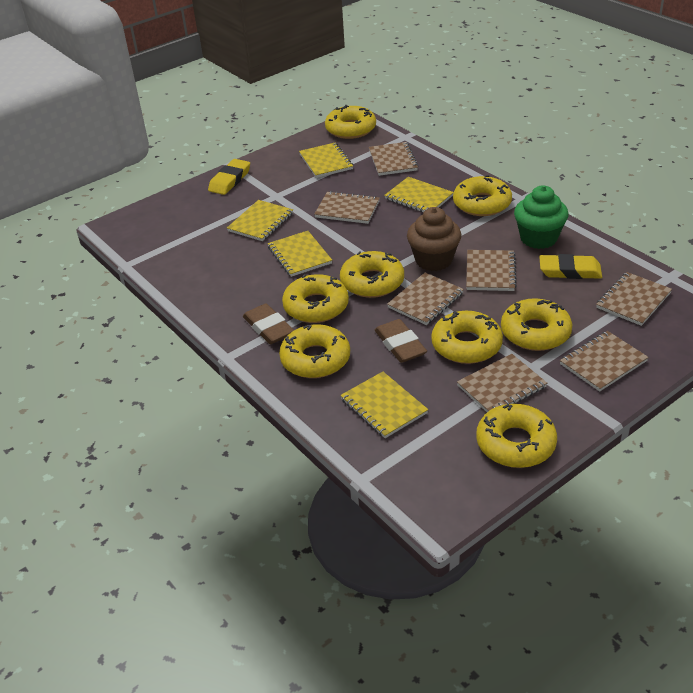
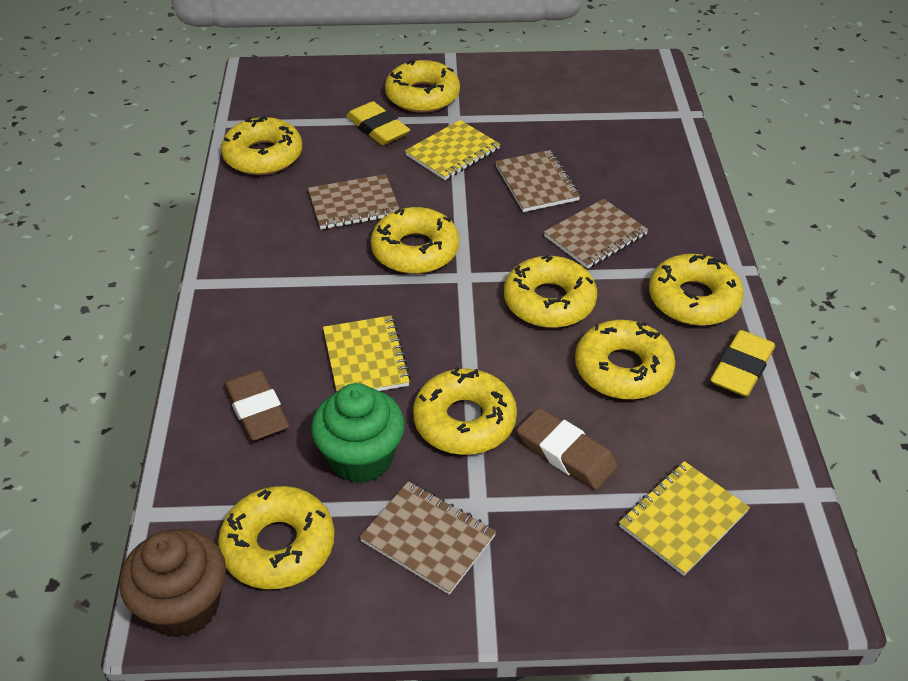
brown notebook: 7 -> 4
yellow notebook: 5 -> 3

